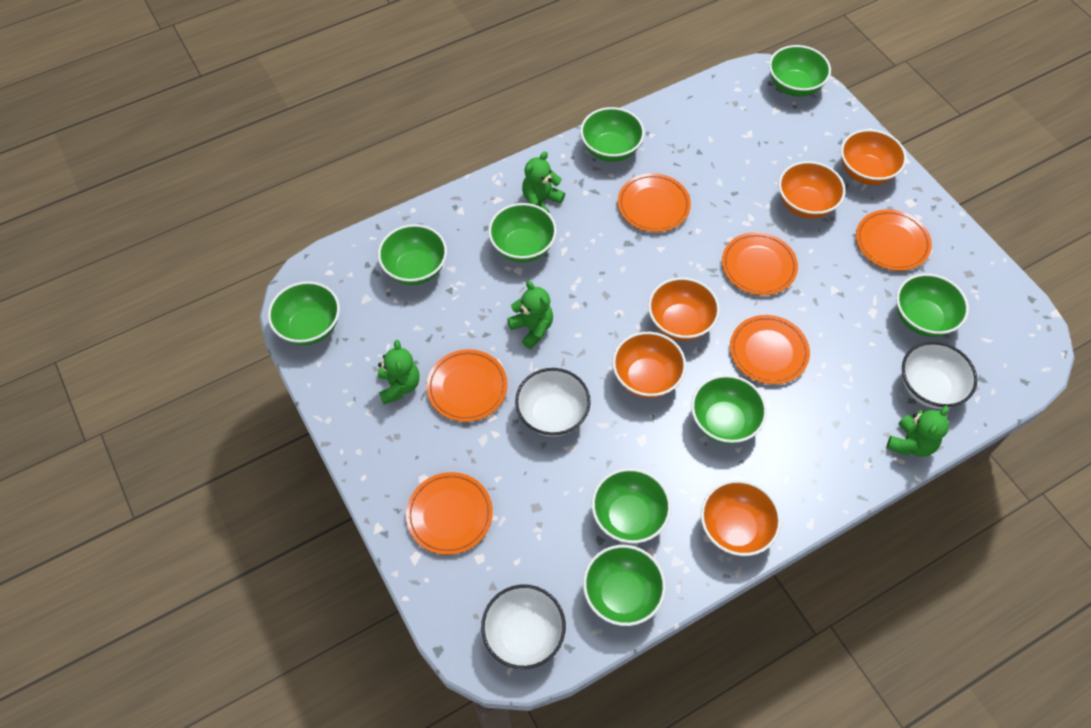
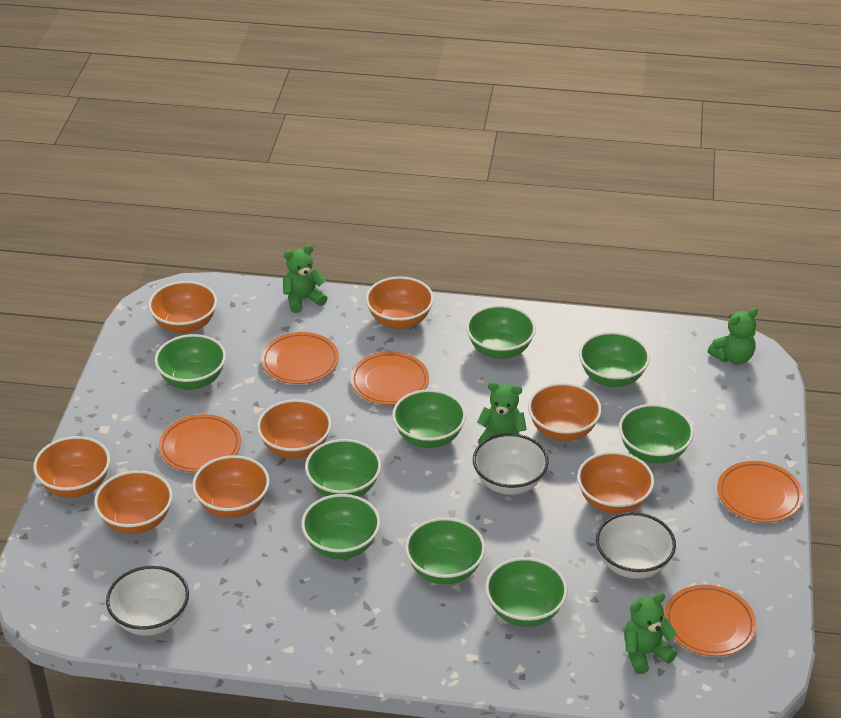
orange bowl: 5 -> 8
orange plate: 6 -> 5

